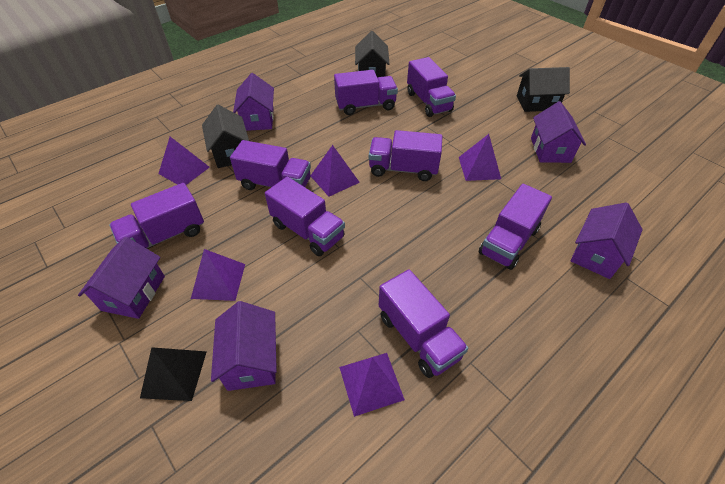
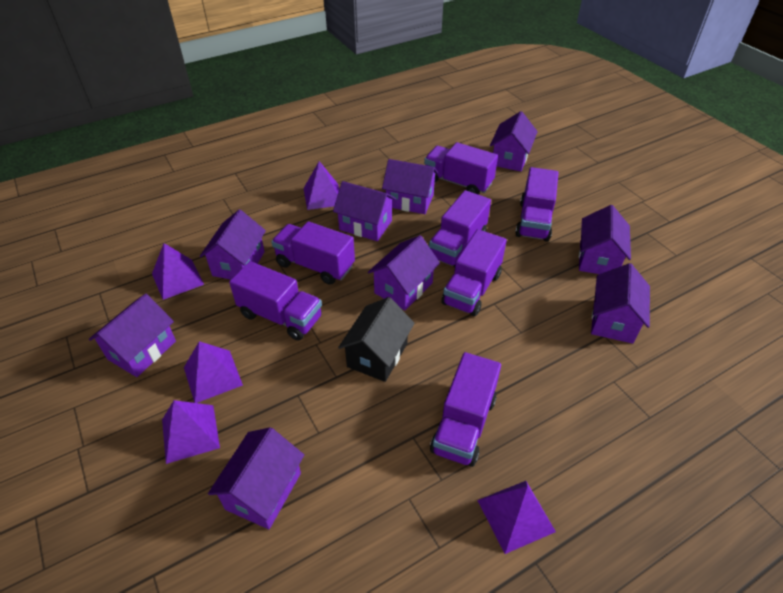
black house: 3 -> 1
black pyramid: 1 -> 0
purple house: 5 -> 9
purple truck: 8 -> 7

